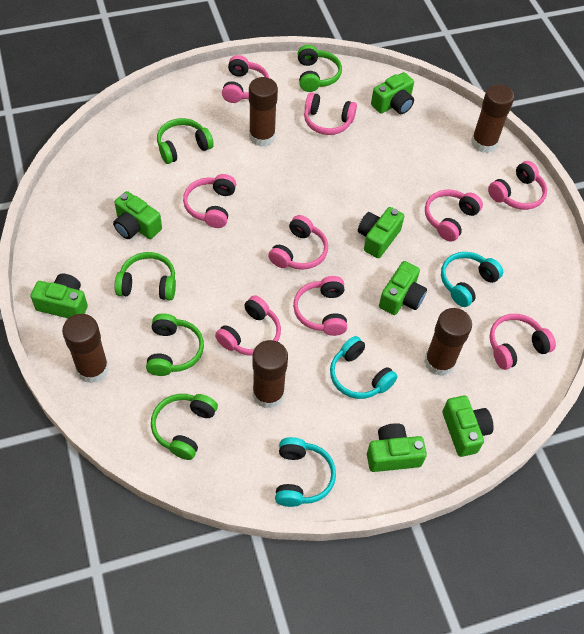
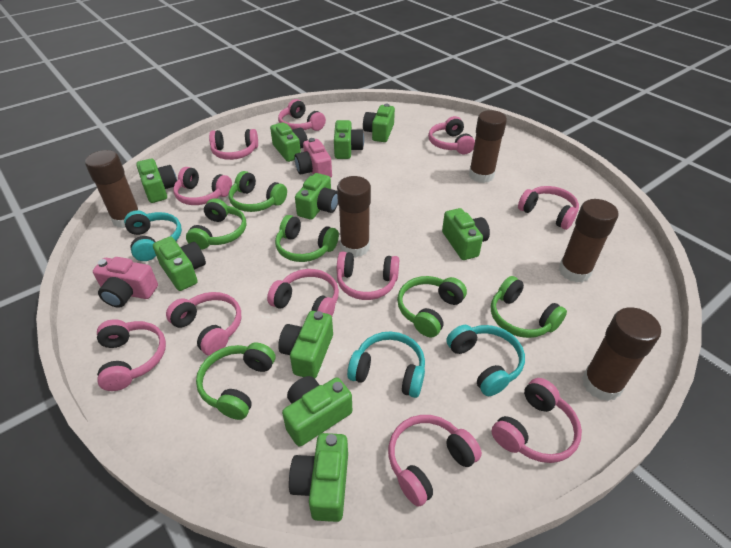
green camera: 7 -> 10
green headphones: 5 -> 6
pink camera: 0 -> 2
pink headphones: 9 -> 11

